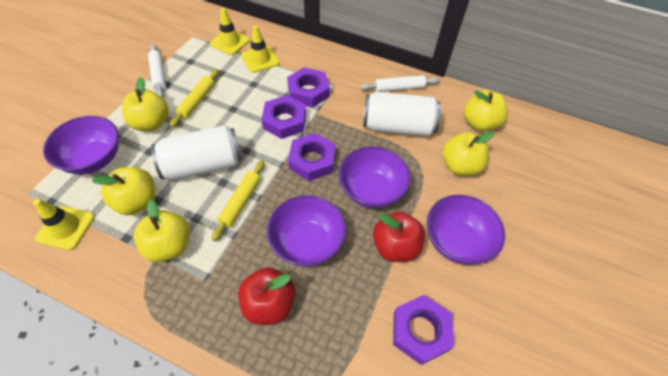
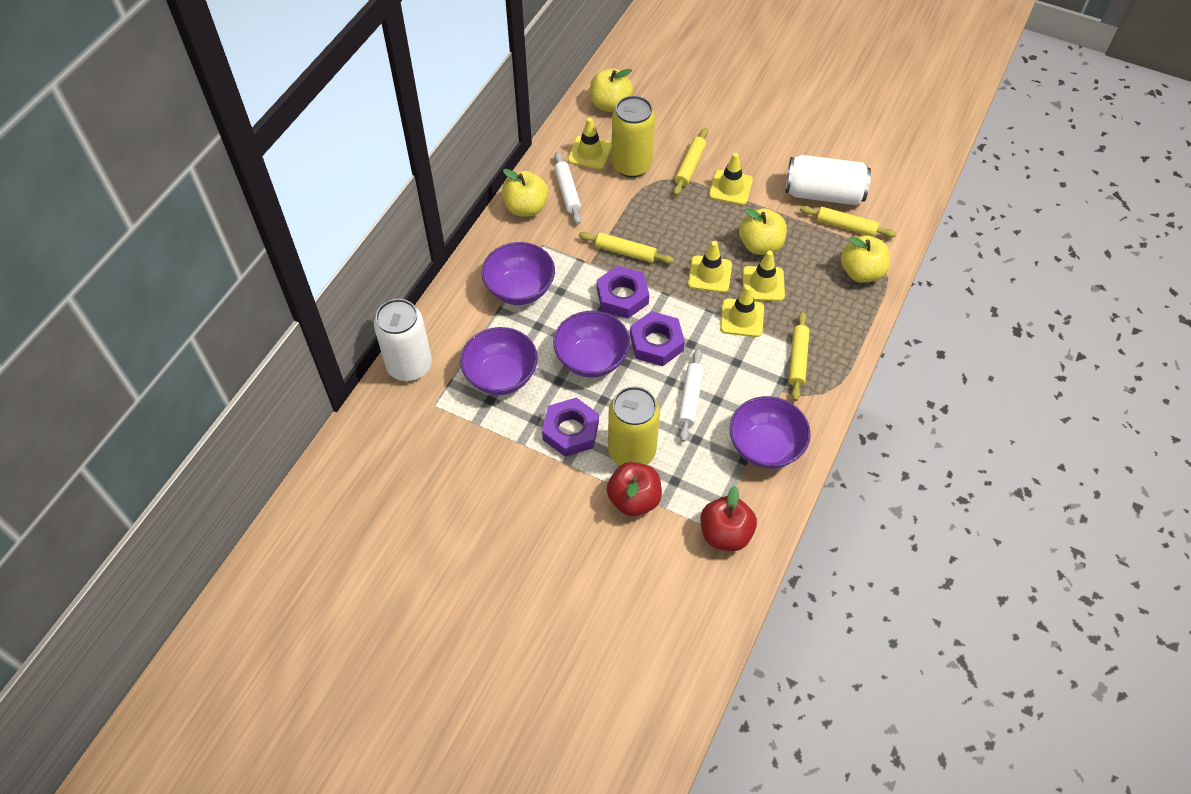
purple nut: 4 -> 3
yellow apple: 5 -> 4
yellow can: 0 -> 2
yellow rolling pin: 2 -> 4
yellow traffic cone: 3 -> 5

